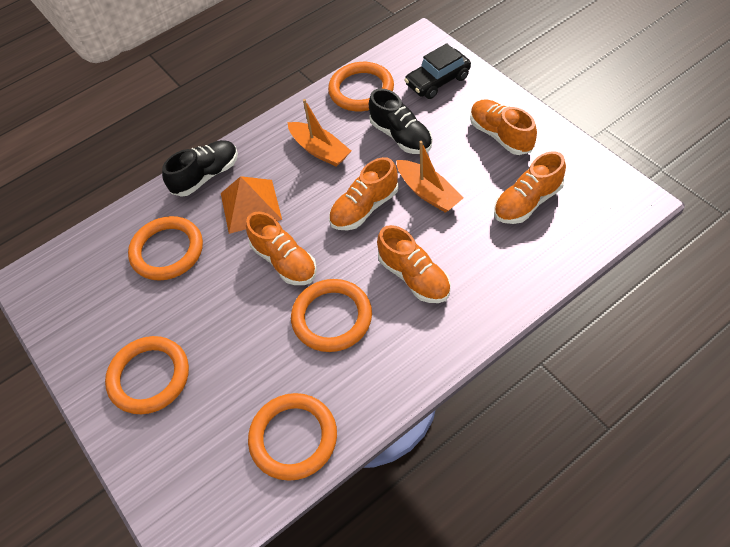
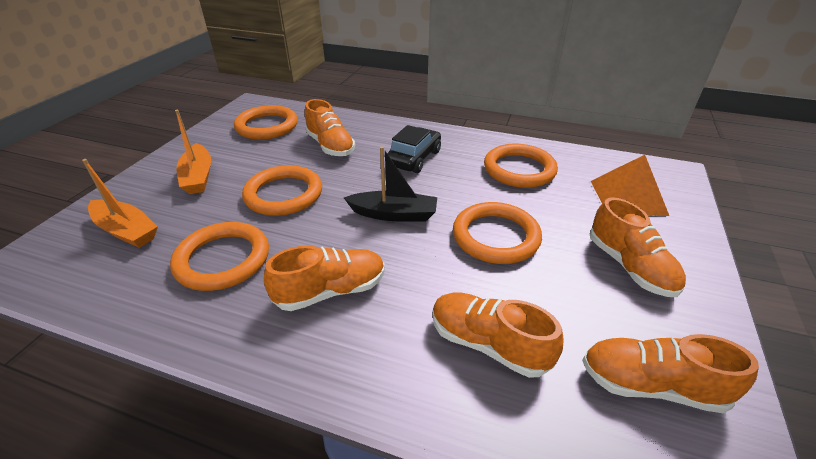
black boat: 0 -> 1
black shoe: 2 -> 0

